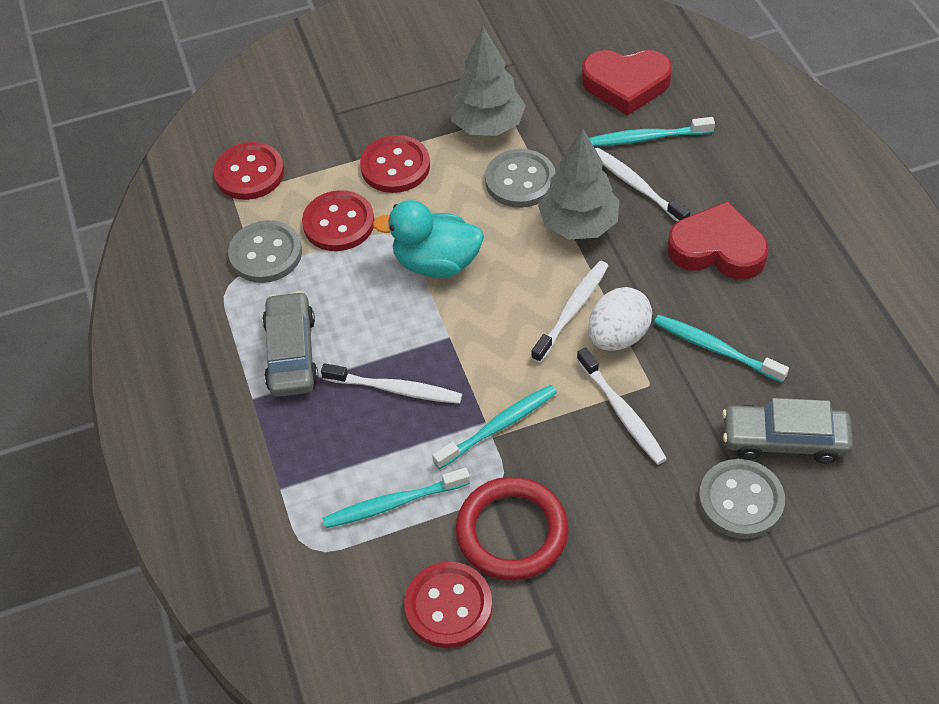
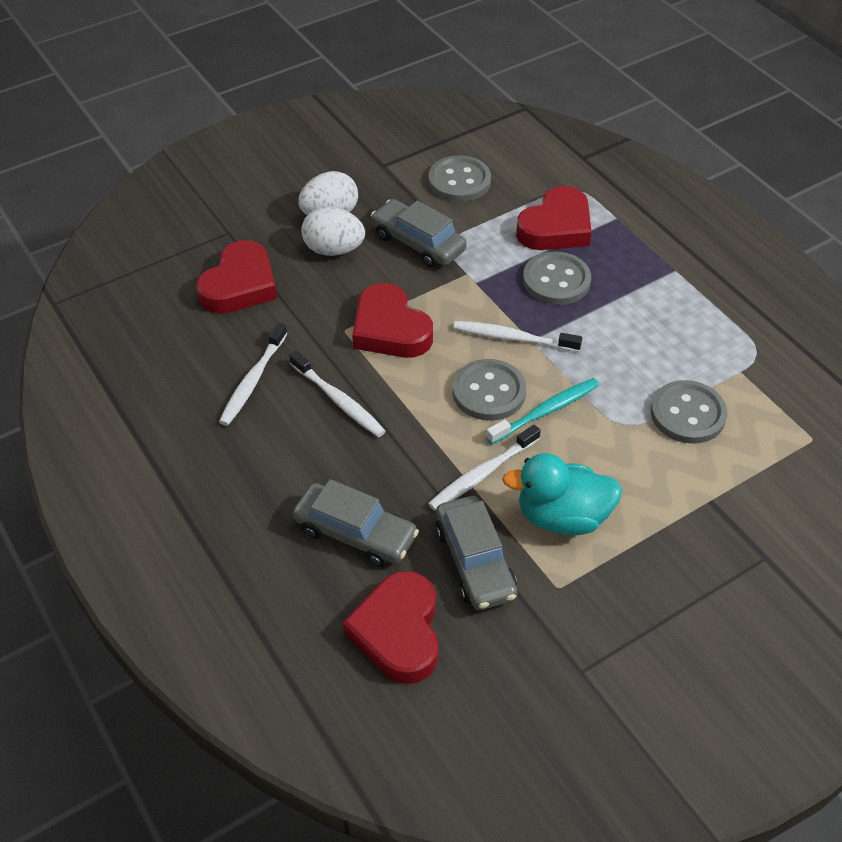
grey button: 3 -> 4
grey car: 2 -> 3
grey tree: 2 -> 0
red button: 4 -> 0
red heart: 2 -> 4
red ring: 1 -> 0
turquoise toothbrush: 4 -> 1
white egg: 1 -> 2

